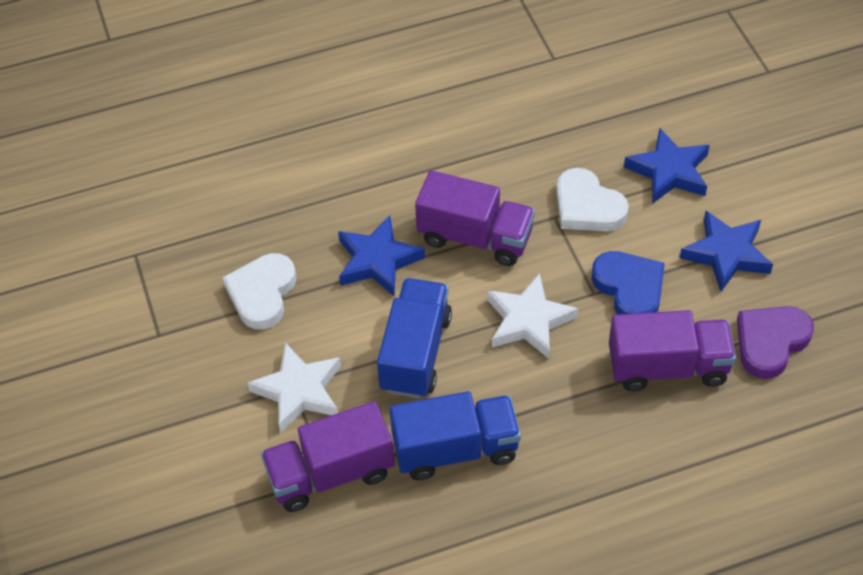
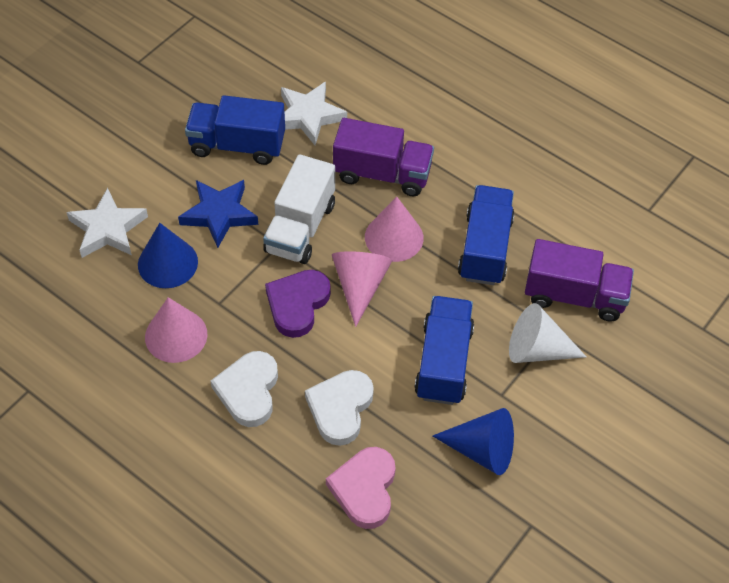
blue cone: 0 -> 2
blue heart: 1 -> 0
blue star: 3 -> 1
blue truck: 2 -> 3
pink cone: 0 -> 3
pink heart: 0 -> 1
purple truck: 3 -> 2
white cone: 0 -> 1
white truck: 0 -> 1

